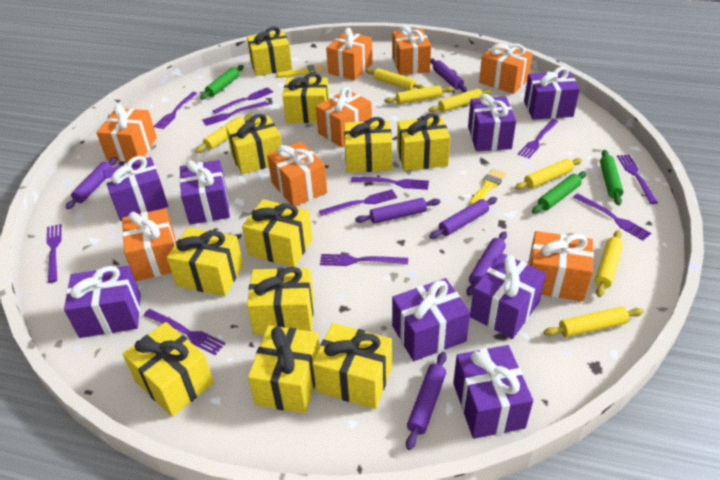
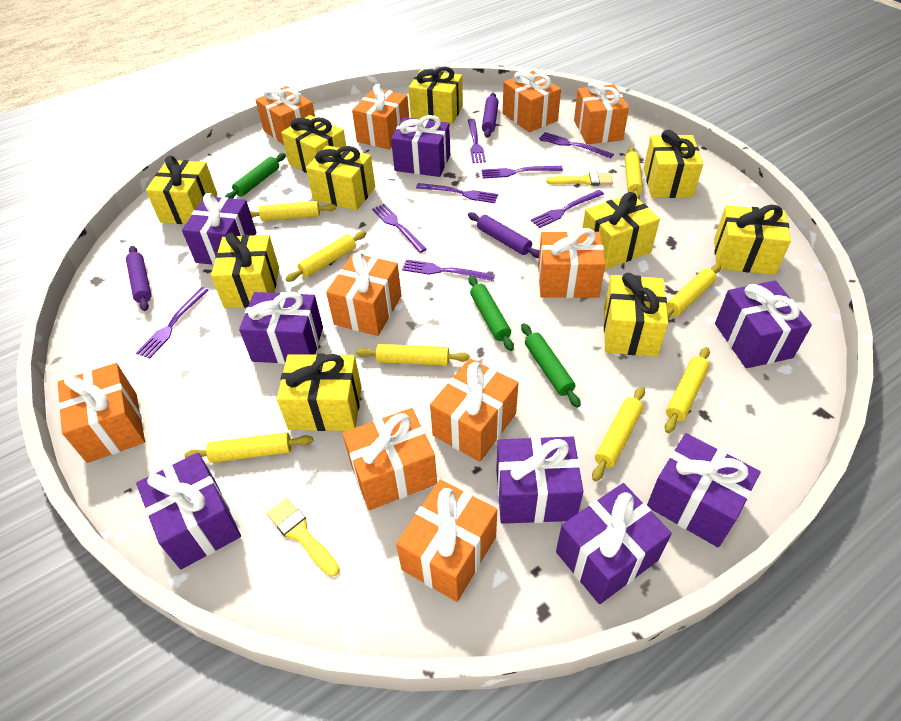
orange gift: 8 -> 10
purple fork: 11 -> 8
purple rolling pin: 6 -> 3
yellow gift: 11 -> 10
yellow rolling pin: 7 -> 8

